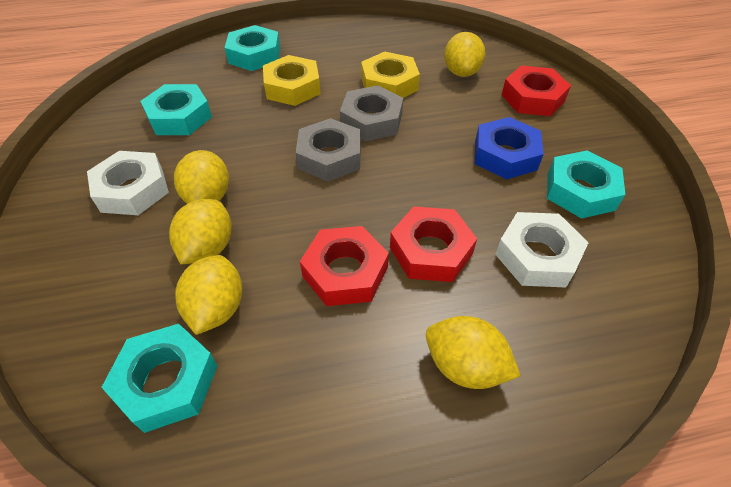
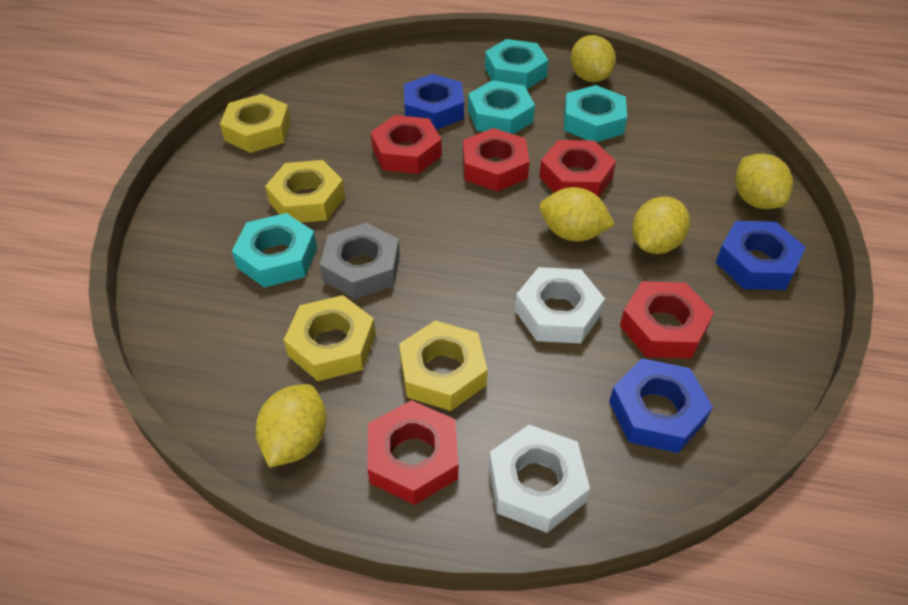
blue nut: 1 -> 3
grey nut: 2 -> 1
red nut: 3 -> 5
yellow nut: 2 -> 4

